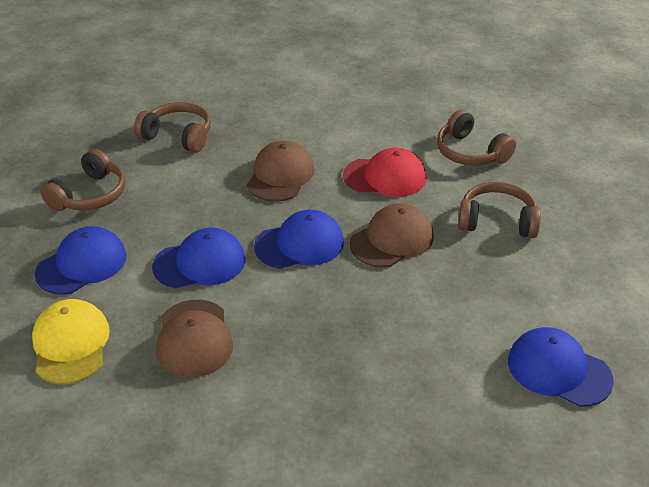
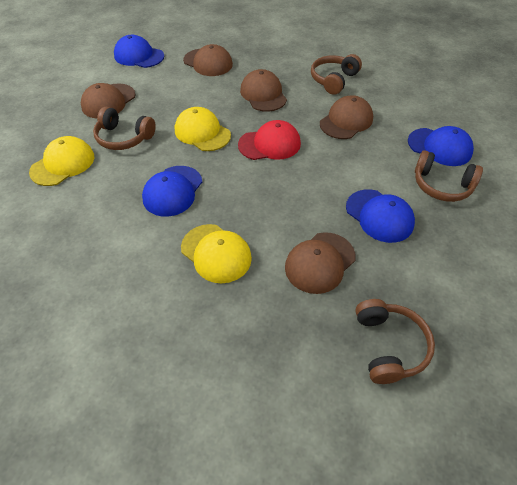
brown cap: 3 -> 5
yellow cap: 1 -> 3

